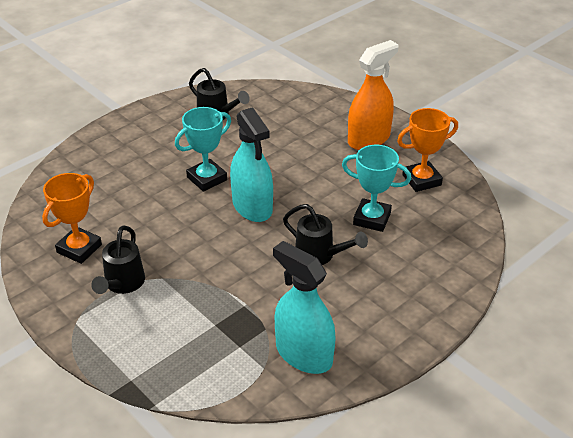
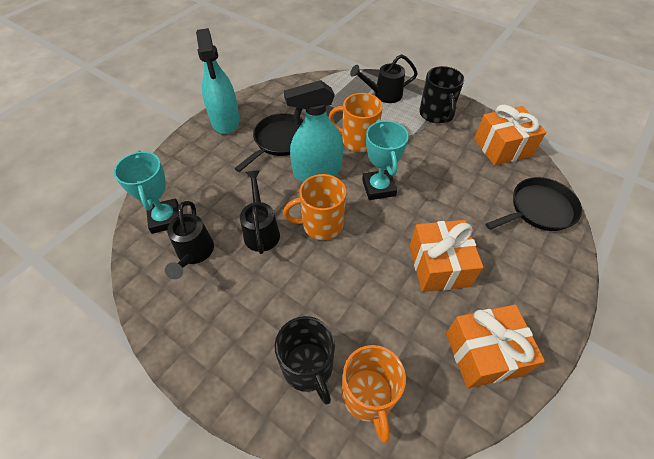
black mug: 0 -> 2
black pan: 0 -> 2
orange gift: 0 -> 3
orange mug: 0 -> 3
orange spray bottle: 1 -> 0
orange trophy: 2 -> 0

